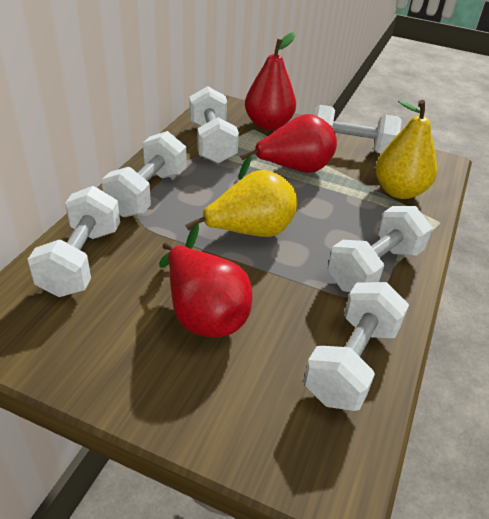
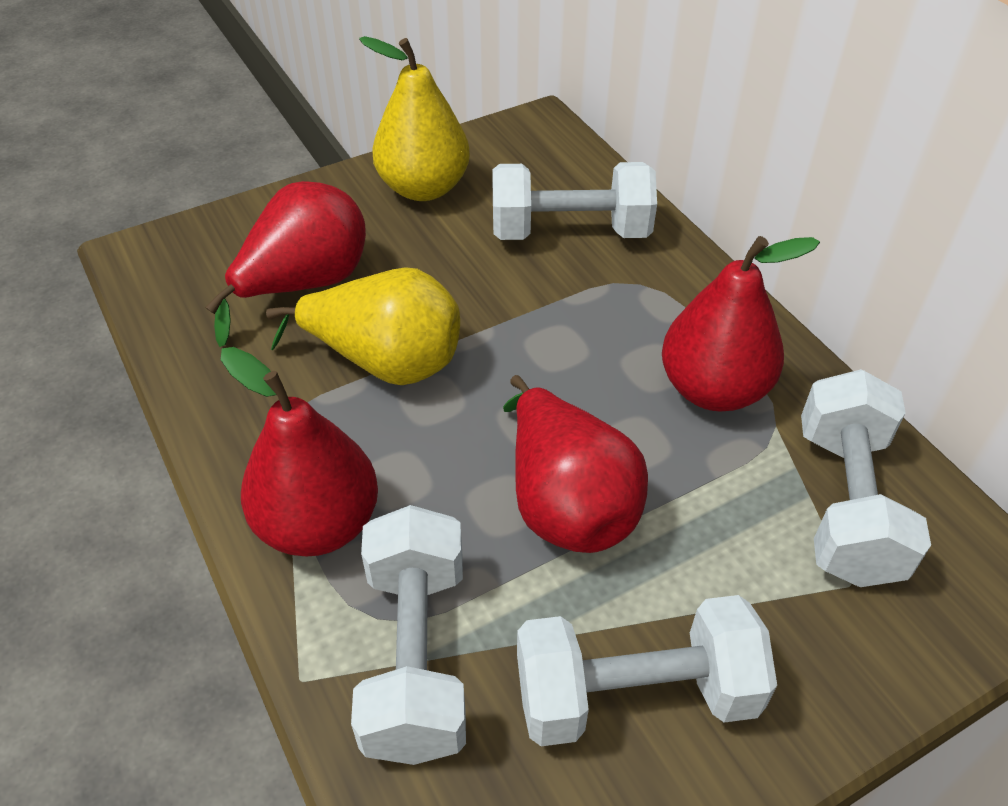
red pear: 3 -> 4
white dumbbell: 6 -> 4

